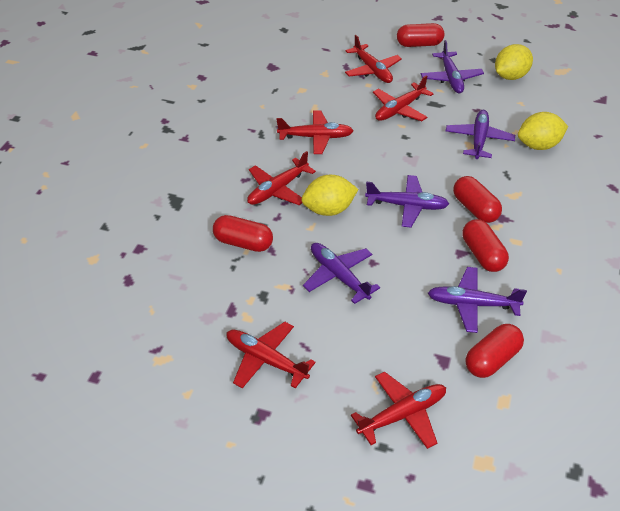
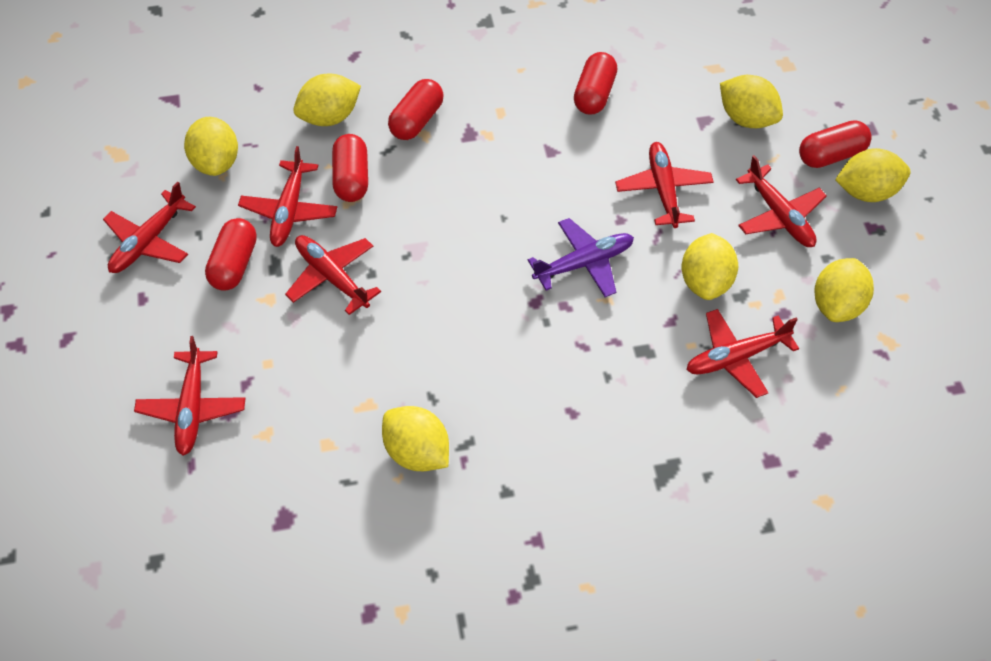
purple plane: 5 -> 1
red plane: 6 -> 7
yellow lemon: 3 -> 7

